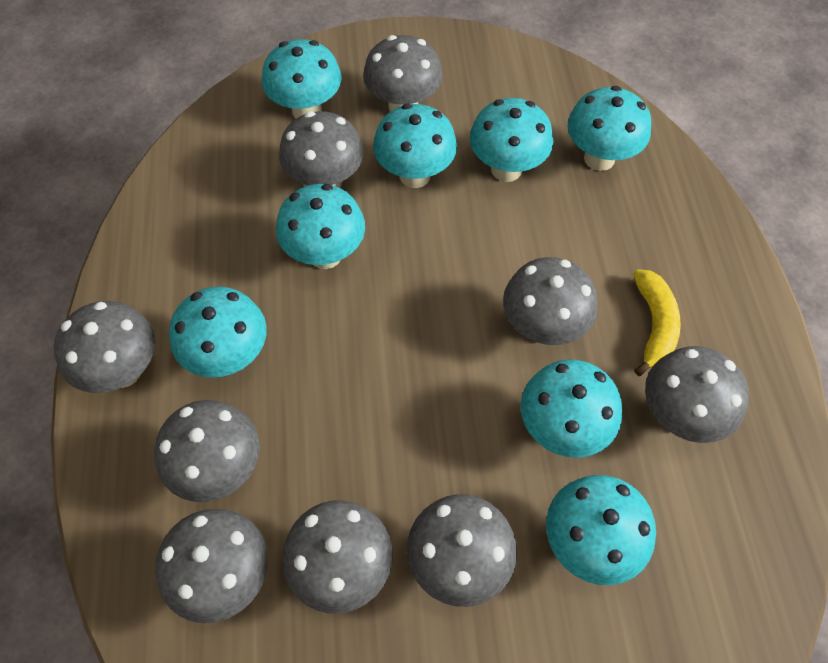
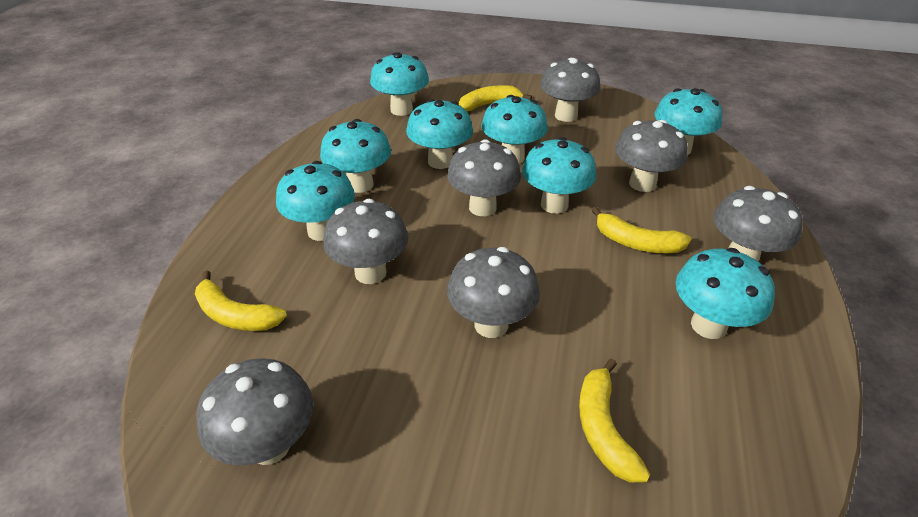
grey mushroom: 9 -> 7
yellow banana: 1 -> 4

